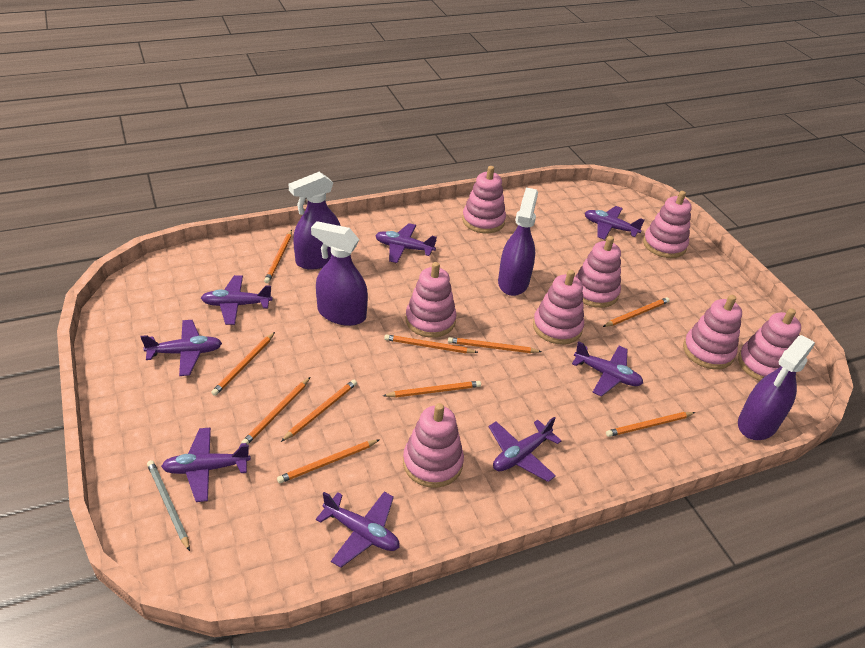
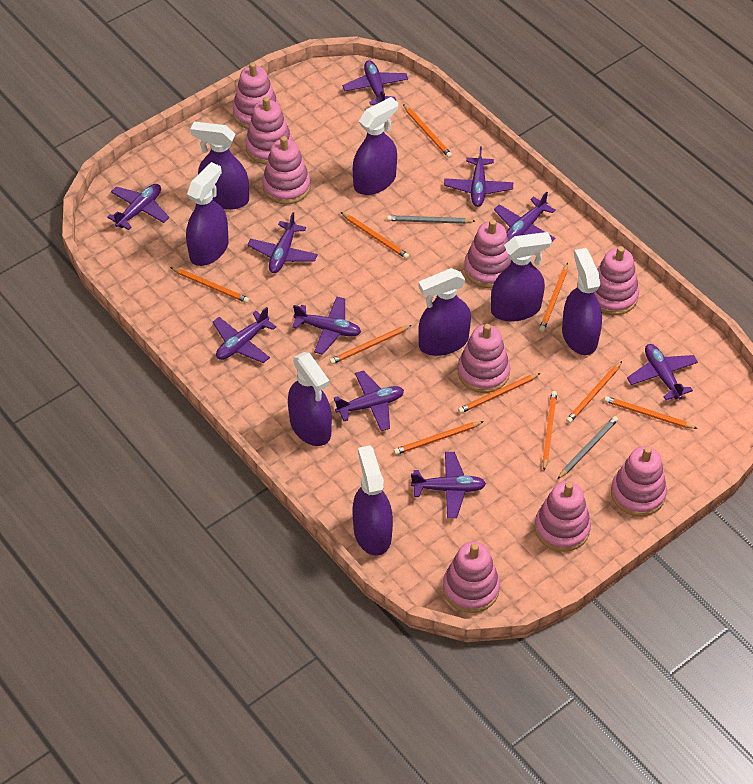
grey pencil: 1 -> 2
pink stacking toy: 8 -> 9
purple plane: 8 -> 10
purple spray bottle: 4 -> 8

